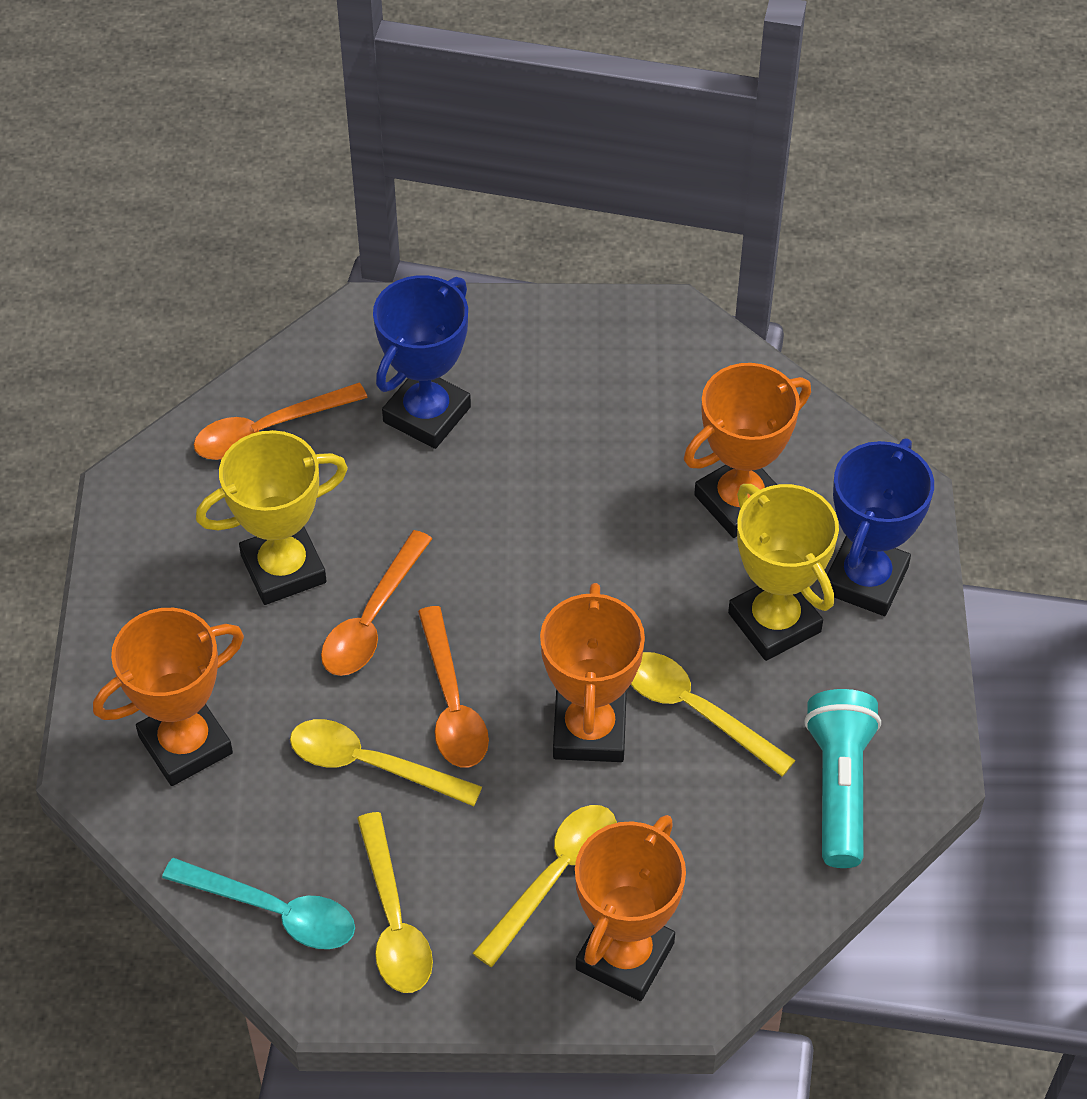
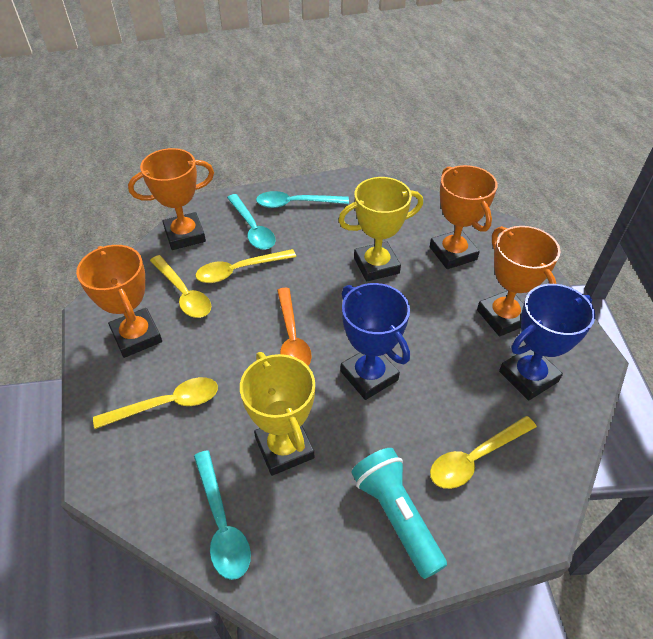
orange spoon: 3 -> 1
turquoise spoon: 1 -> 3

